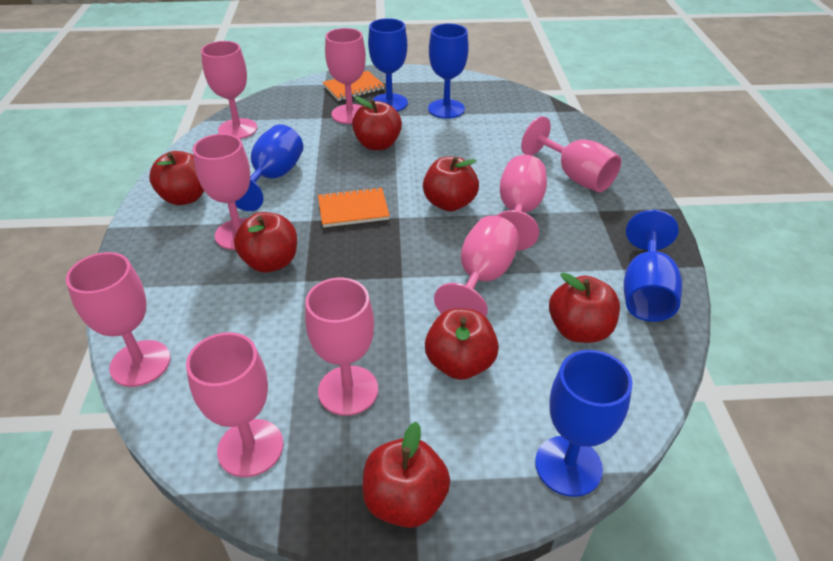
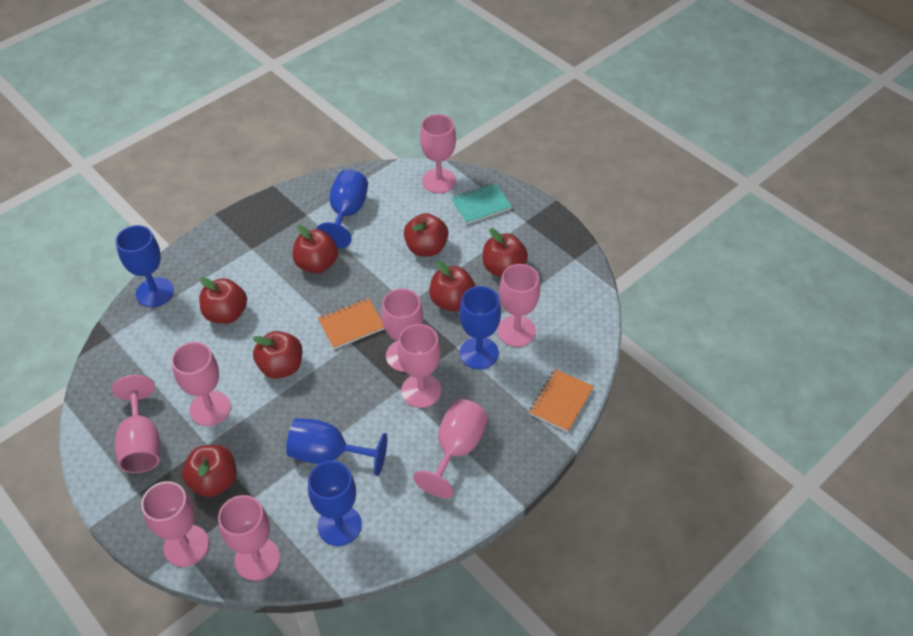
turquoise notebook: 0 -> 1

